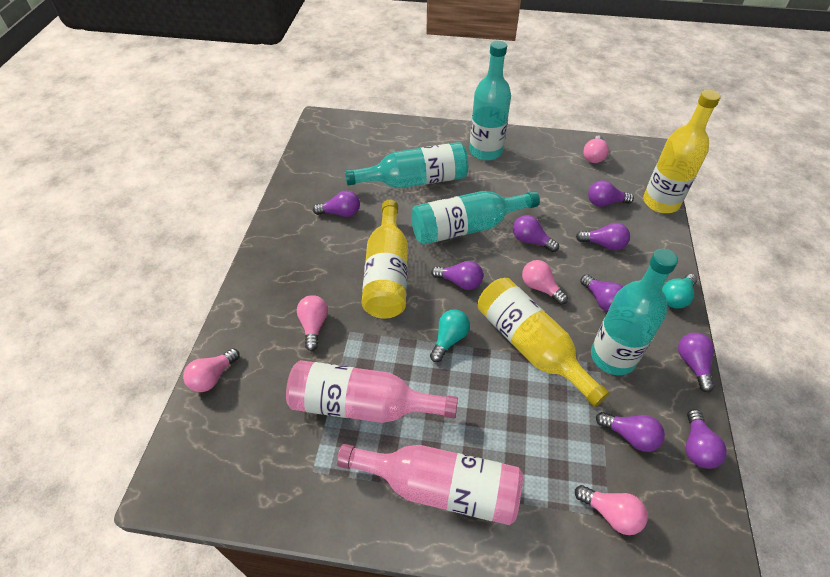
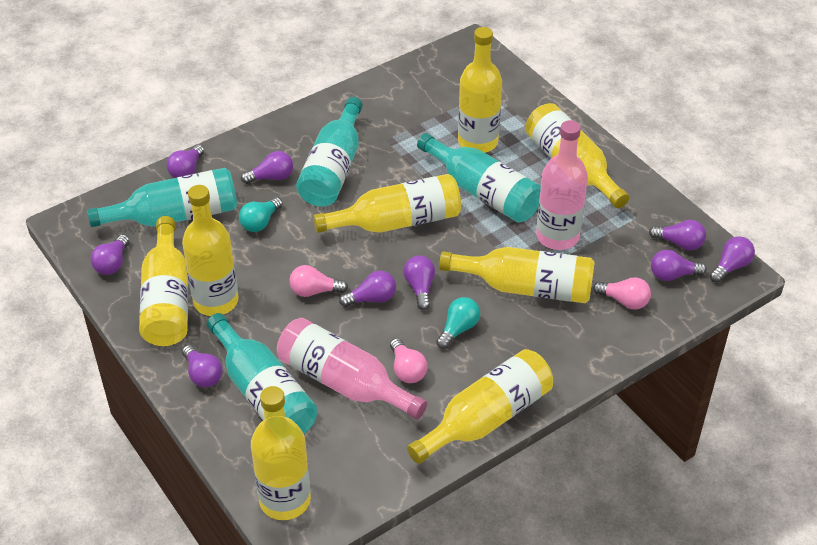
pink light bulb: 5 -> 3
yellow bottle: 3 -> 8

